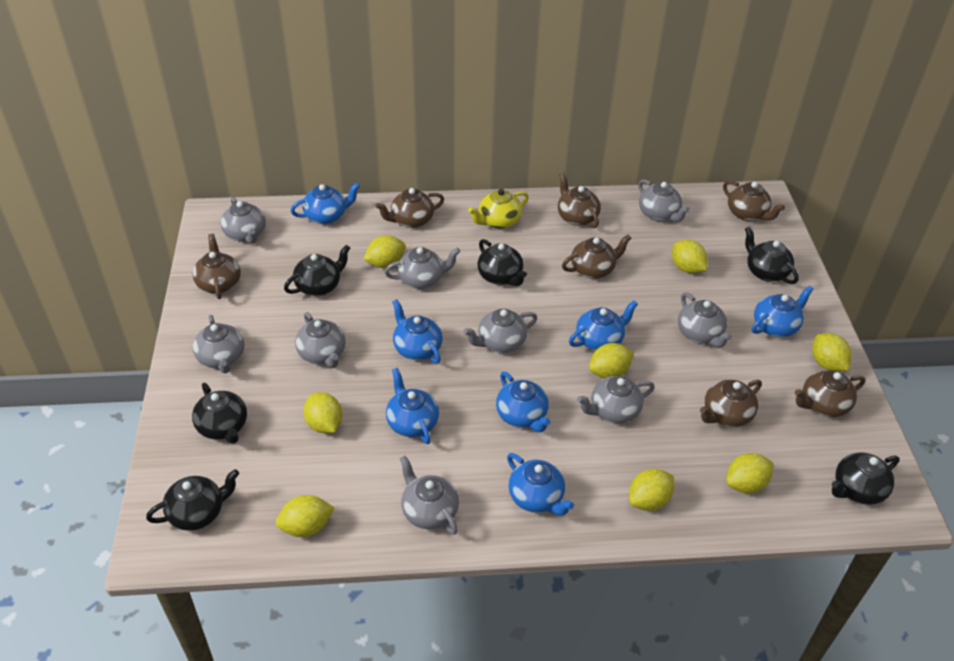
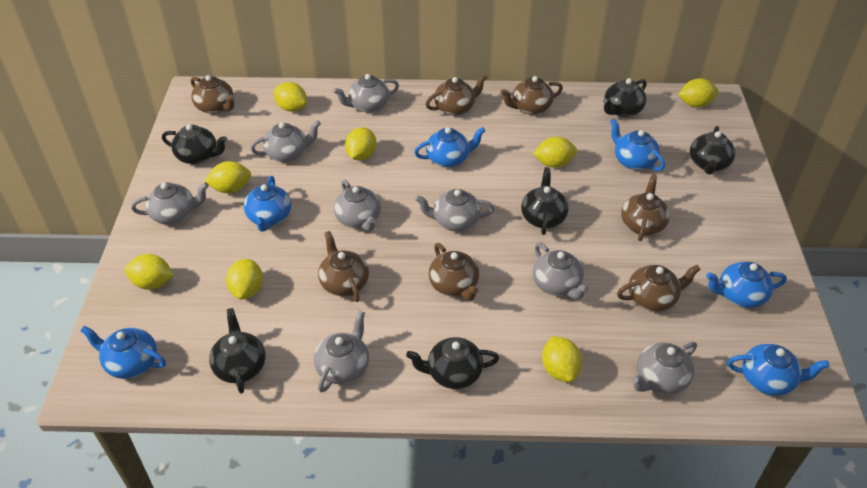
blue teapot: 7 -> 6
grey teapot: 9 -> 8
yellow teapot: 1 -> 0

